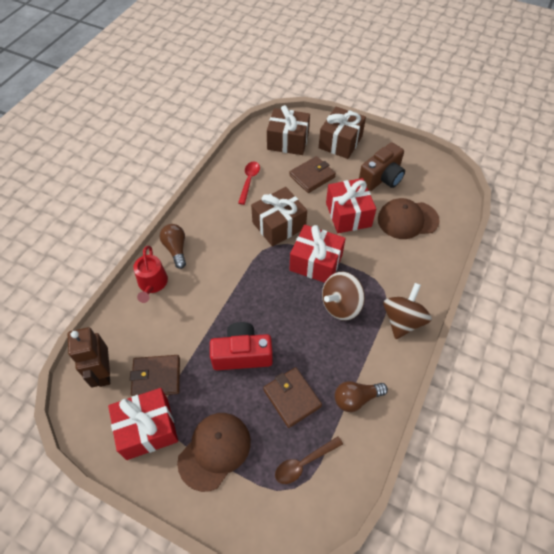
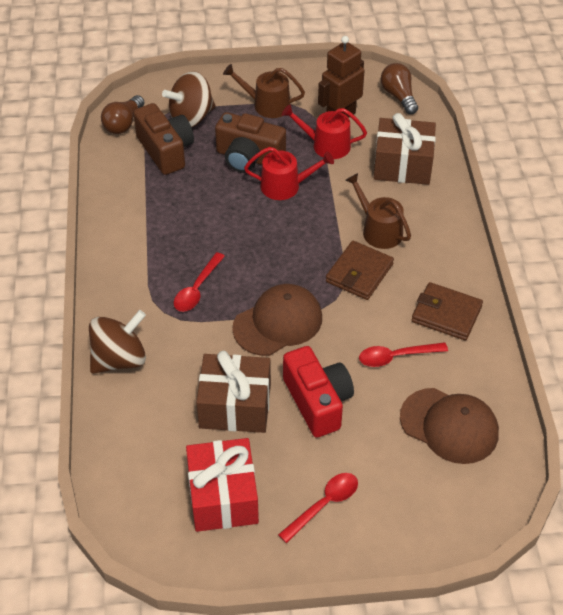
brown camera: 1 -> 2
brown gift: 3 -> 2
brown spoon: 1 -> 0
brown wallet: 3 -> 2
brown watering can: 0 -> 2
red gift: 3 -> 1
red spoon: 1 -> 3
red watering can: 1 -> 2

